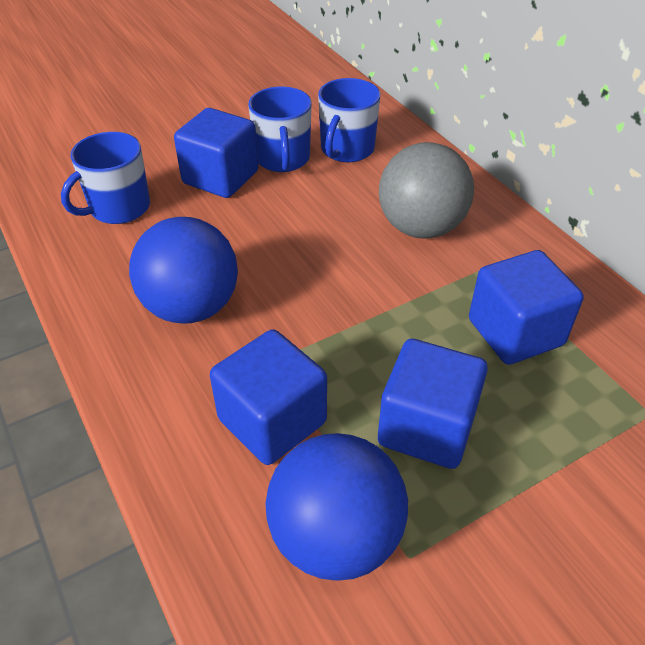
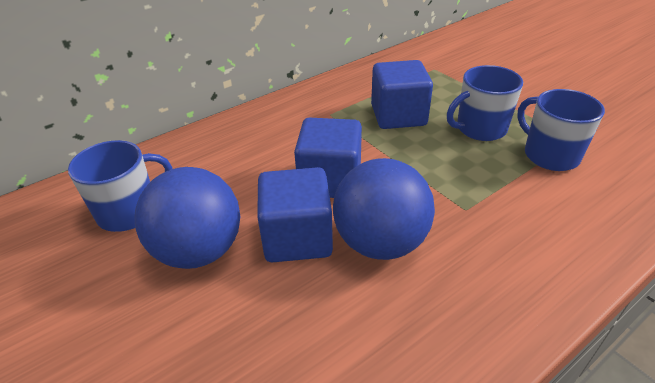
blue cube: 4 -> 3
grey ball: 1 -> 0

